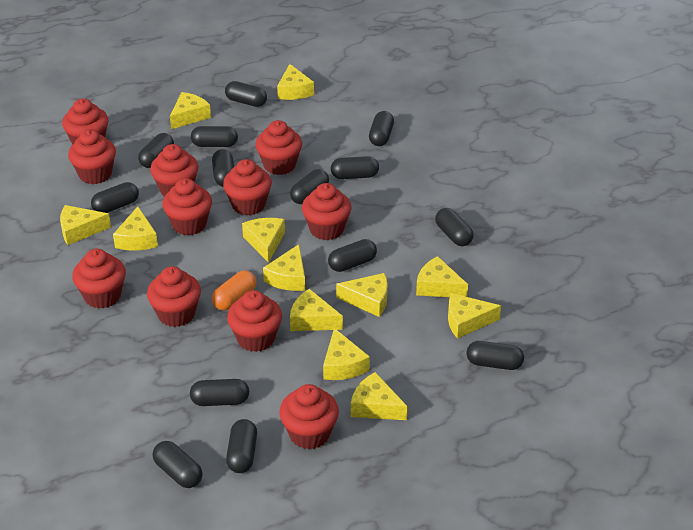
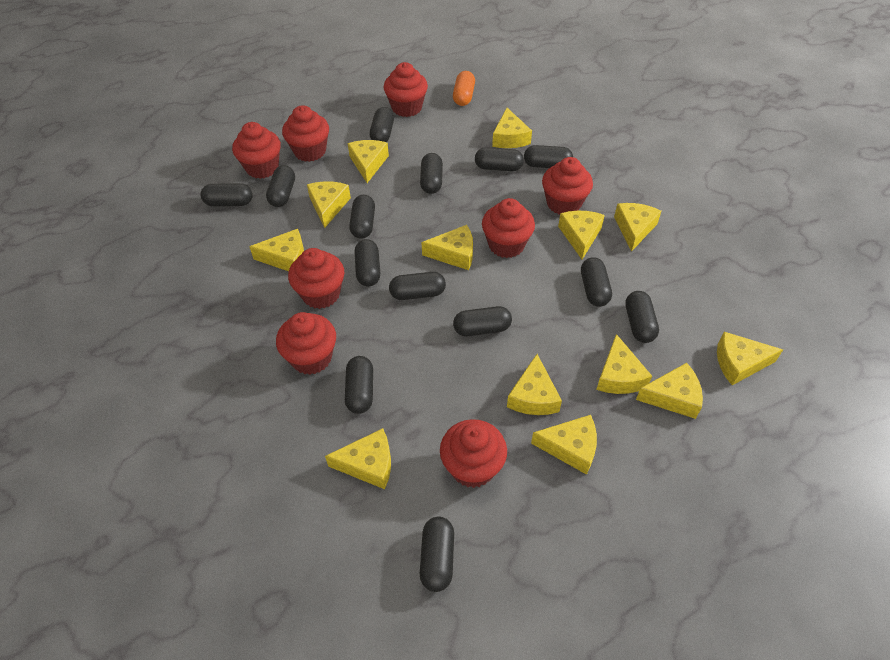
red cupcake: 11 -> 8
yellow cheese: 12 -> 13

